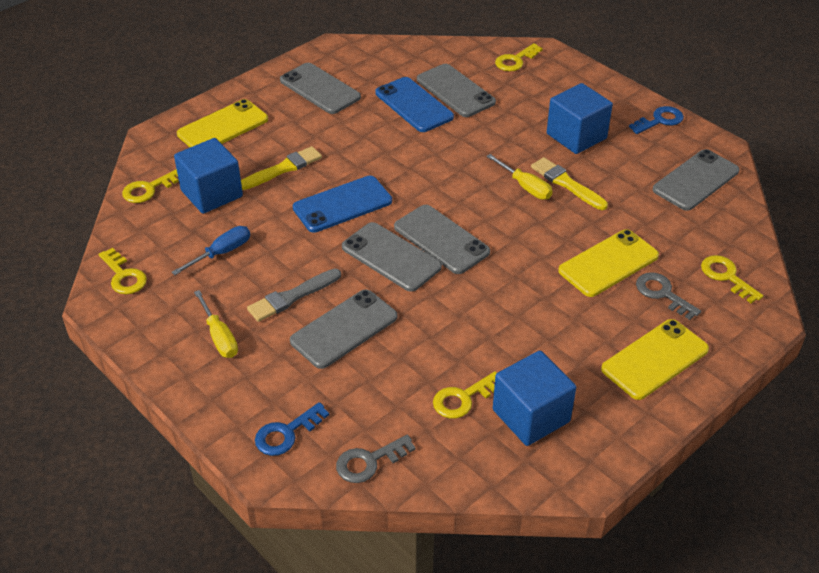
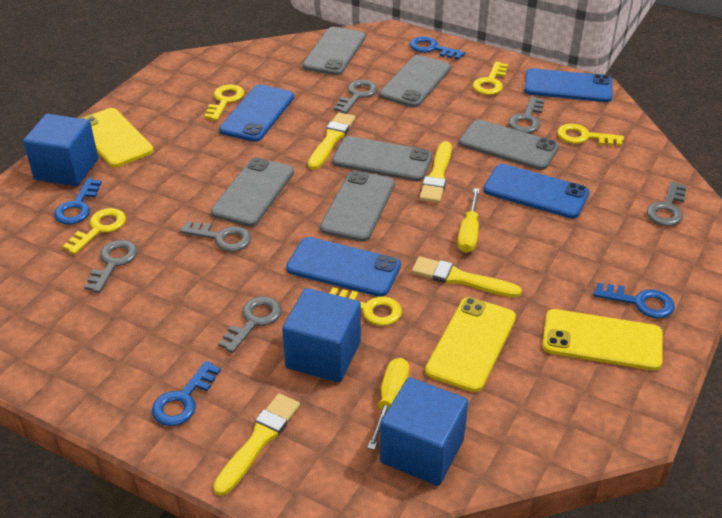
blue key: 2 -> 4
blue phone: 2 -> 4
blue screwdriver: 1 -> 0
grey brush: 1 -> 0
grey key: 2 -> 6
yellow brush: 2 -> 4

